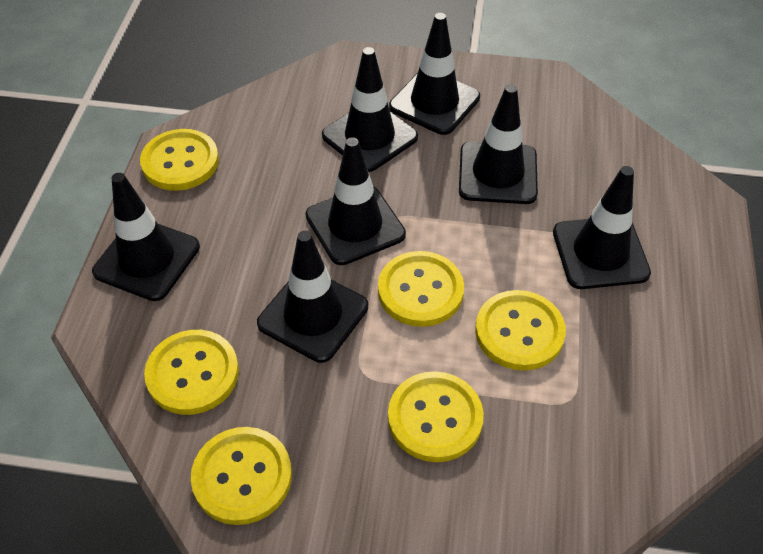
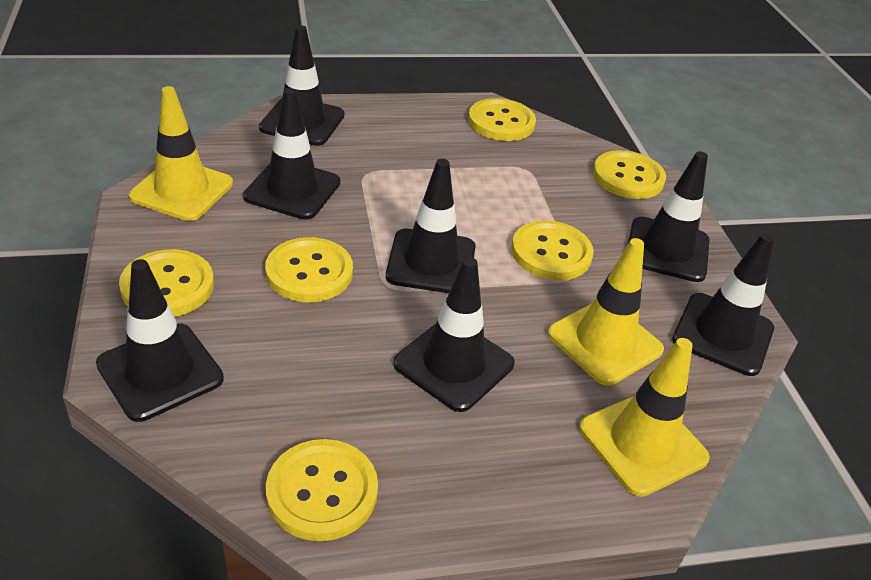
yellow traffic cone: 0 -> 3

